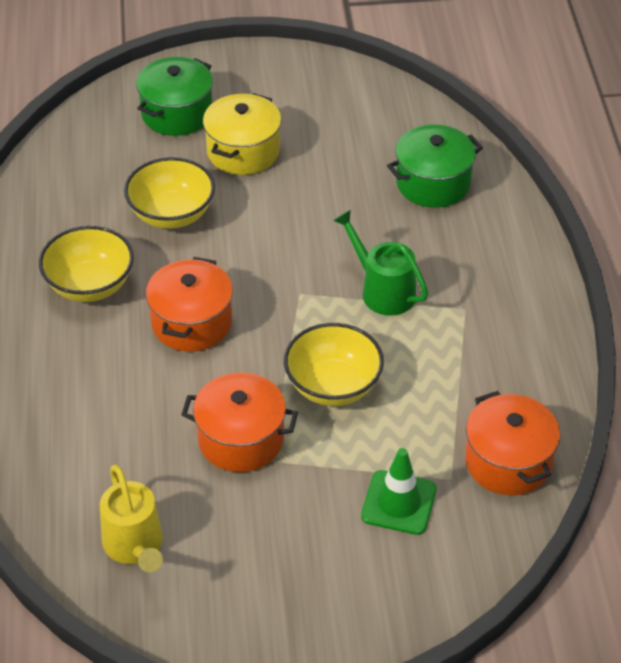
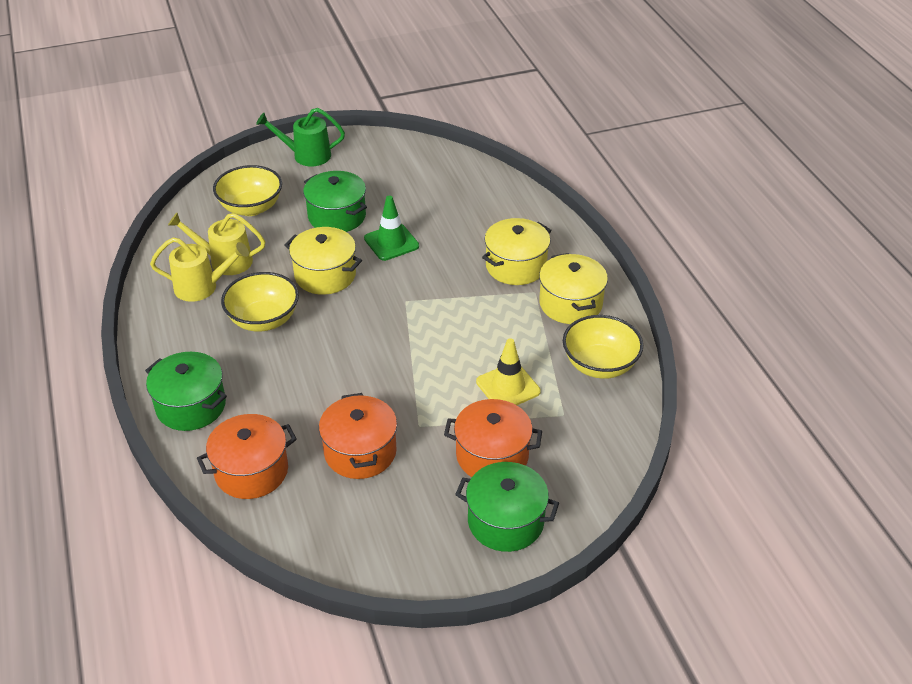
green pot: 2 -> 3
yellow pot: 1 -> 3
yellow traffic cone: 0 -> 1
yellow watering can: 1 -> 2

